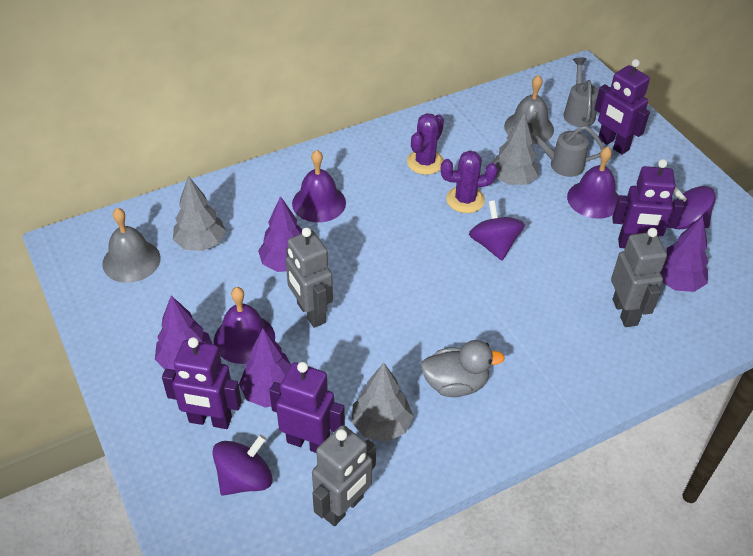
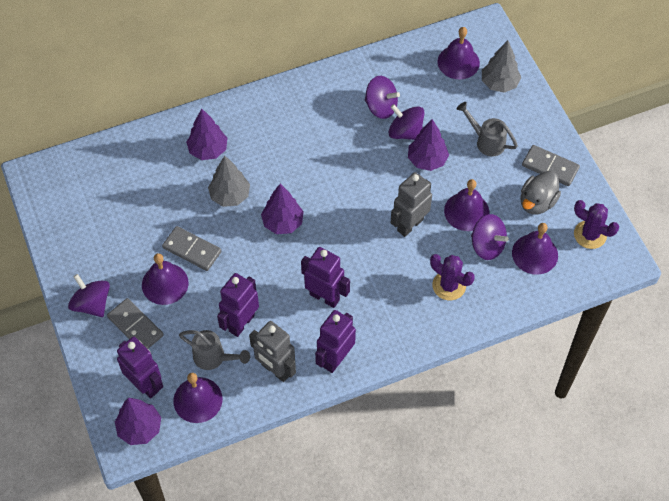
grey bell: 2 -> 0
grey domino: 0 -> 3
grey robot: 3 -> 2
grey tree: 3 -> 2
purple bell: 3 -> 5
purple spinning top: 3 -> 4

